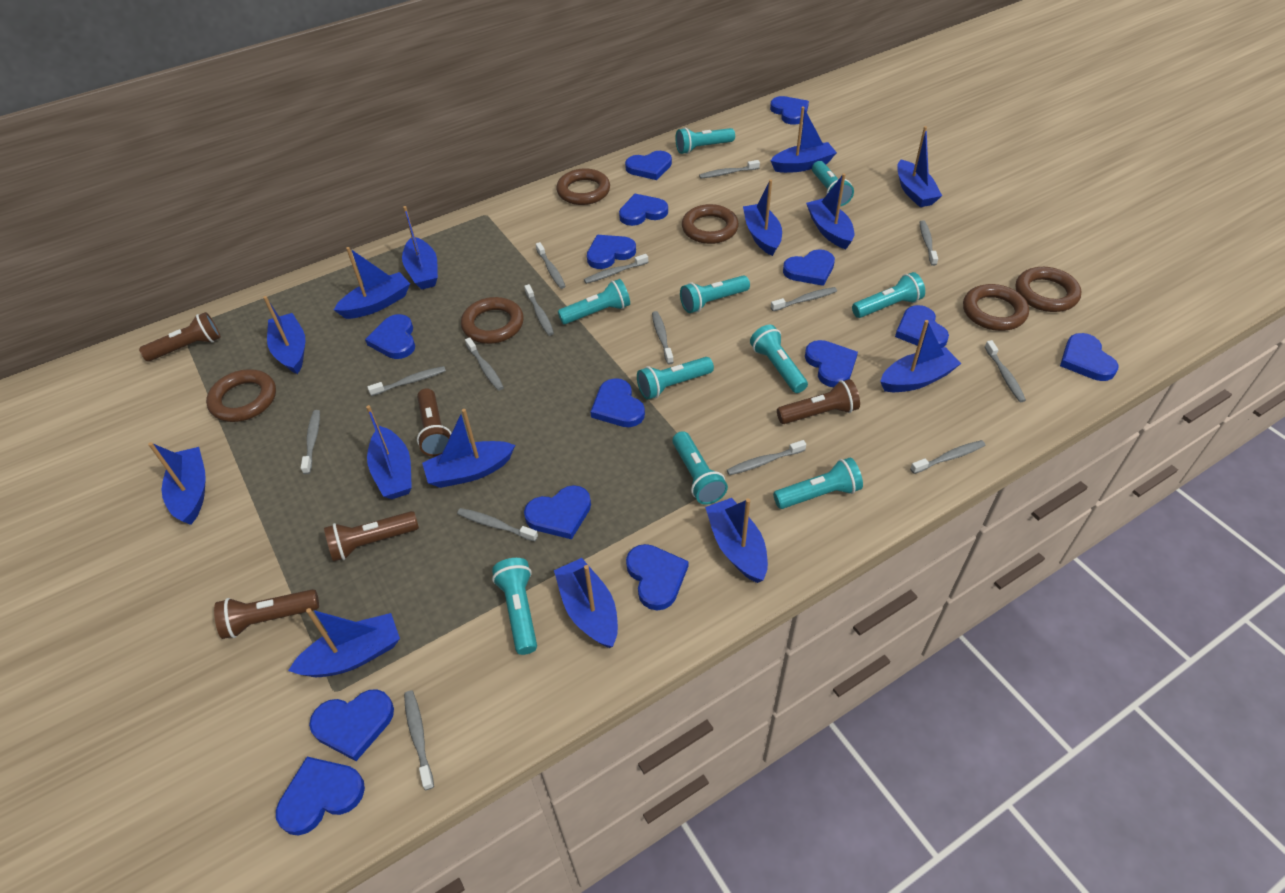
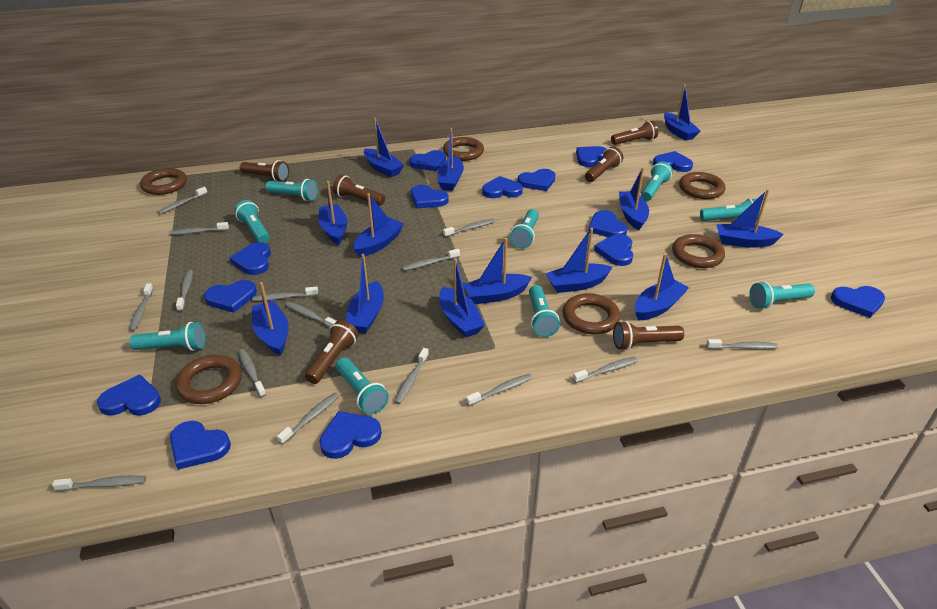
blue boat: 14 -> 13
brown flashlight: 5 -> 6
turquoise flashlight: 10 -> 9

